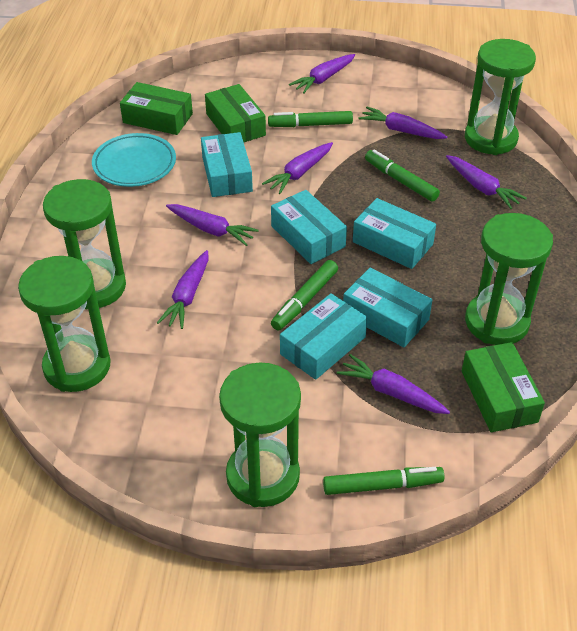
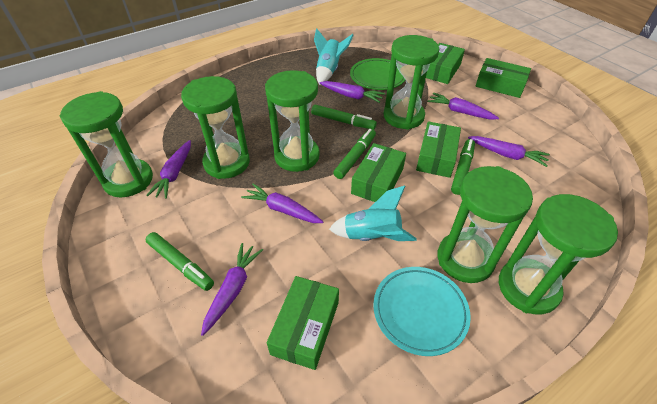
green box: 3 -> 5
green hourglass: 5 -> 6
green plate: 0 -> 1
purple carrot: 7 -> 6
turquoise box: 5 -> 0
turquoise rocket: 0 -> 2

